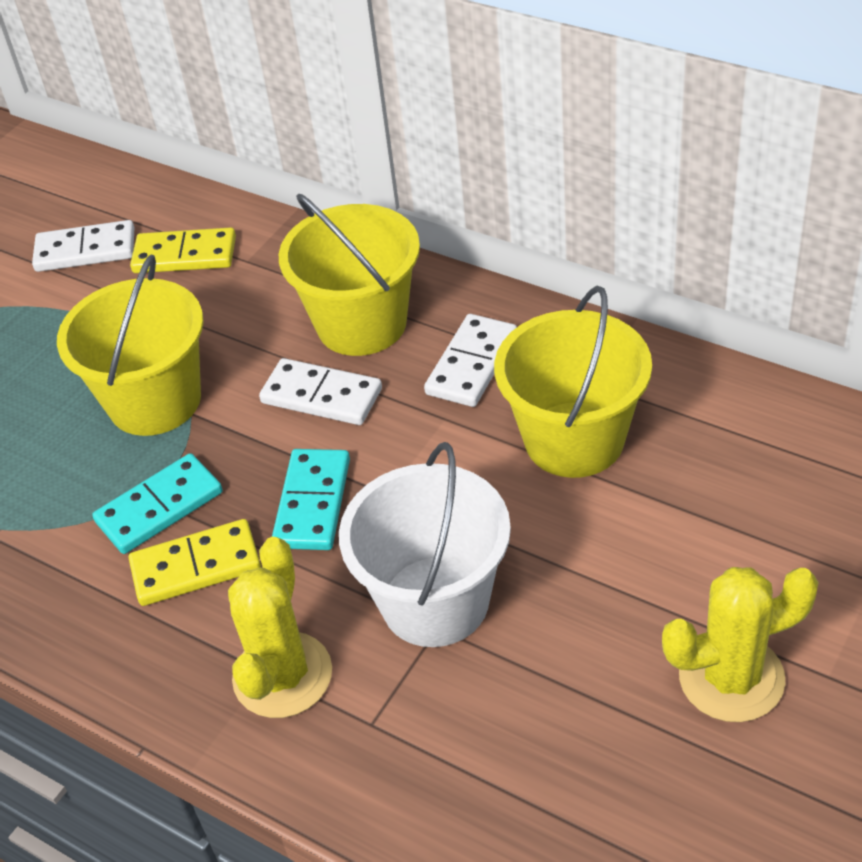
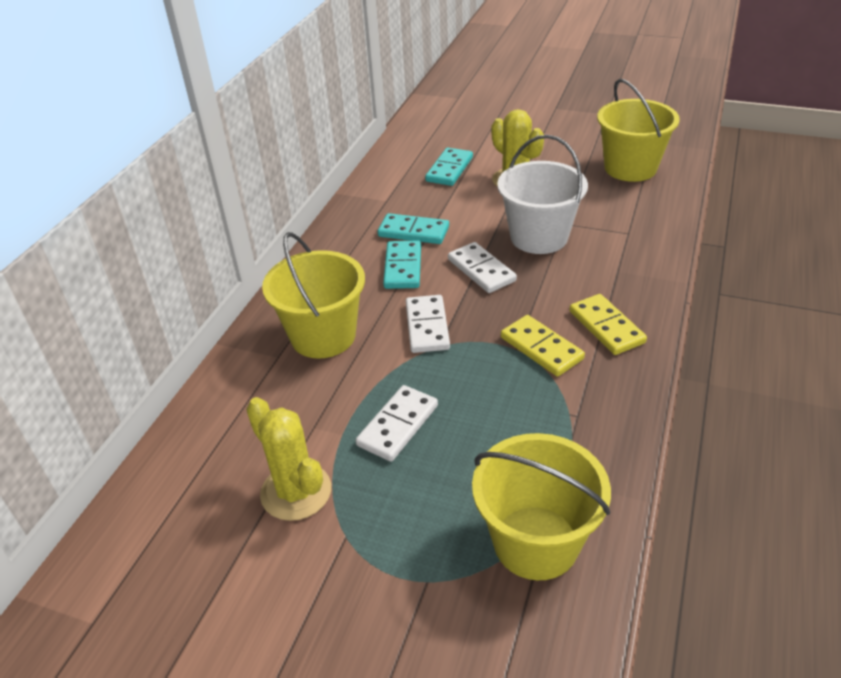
turquoise domino: 2 -> 3

